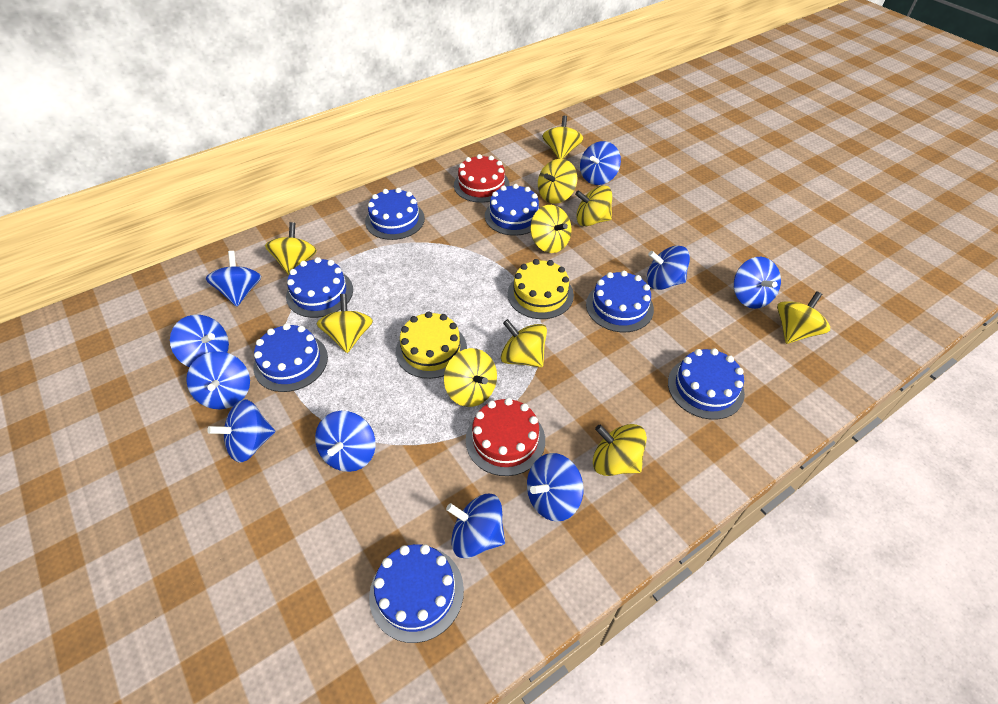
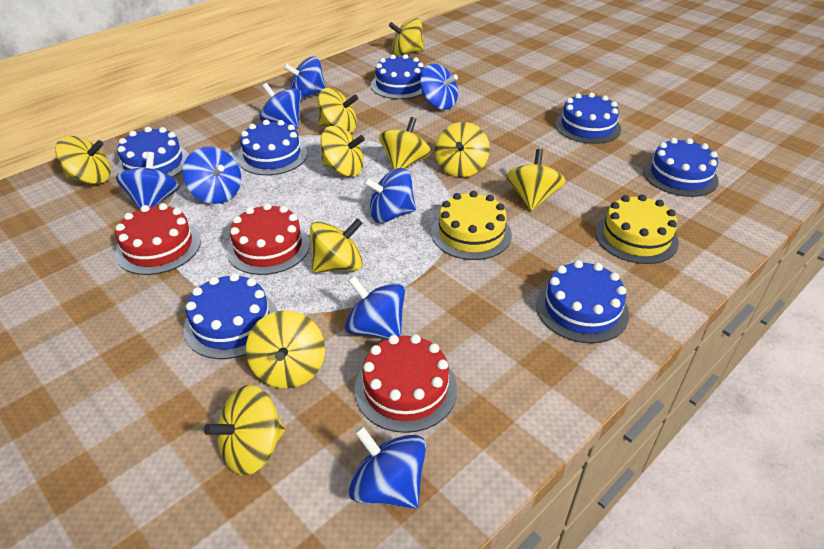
blue spinning top: 10 -> 8
red cake: 2 -> 3

